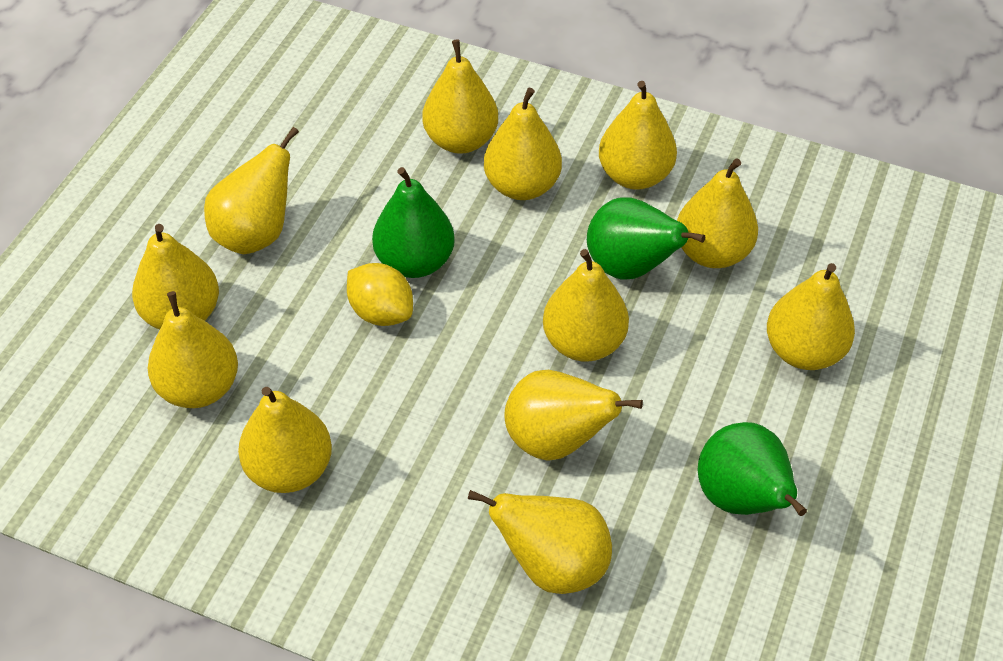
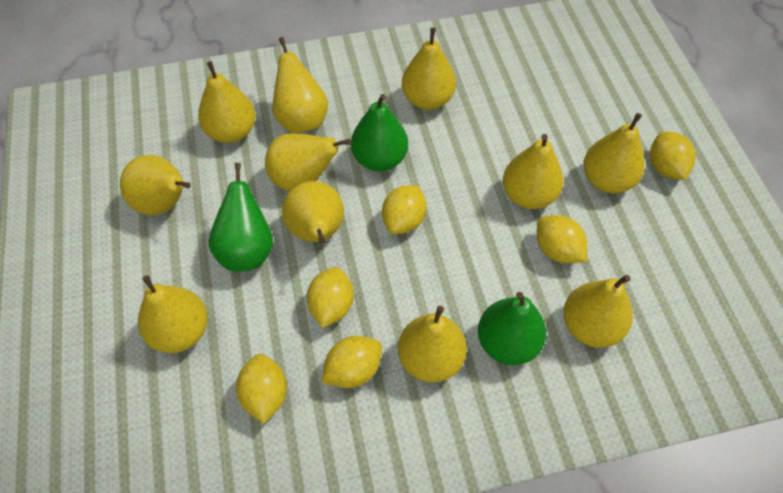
yellow lemon: 1 -> 6
yellow pear: 12 -> 11

